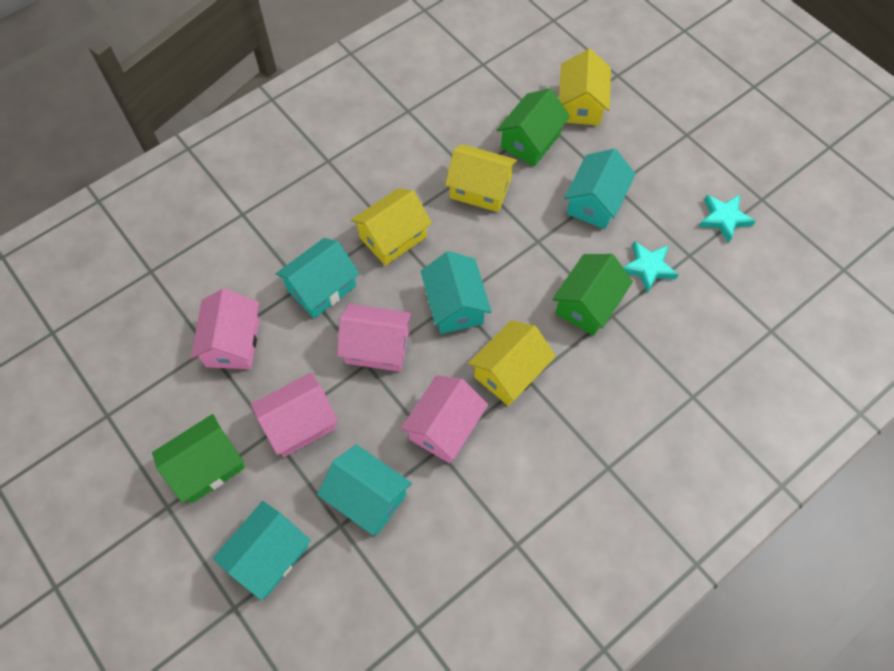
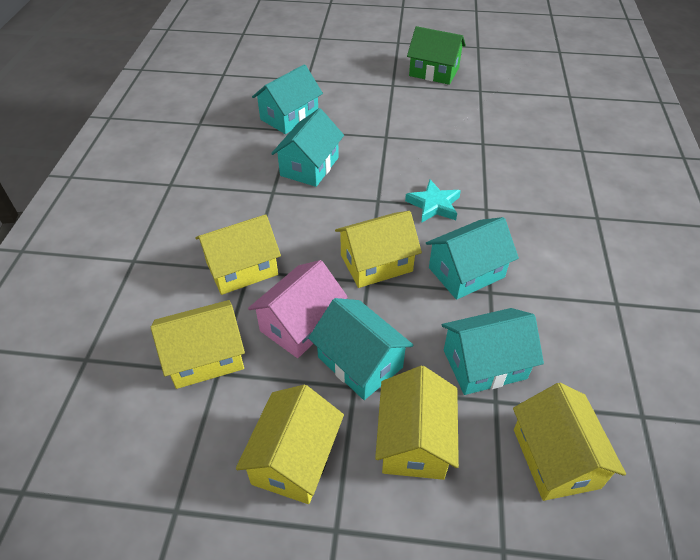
green house: 3 -> 1
pink house: 4 -> 1
turquoise star: 2 -> 1
yellow house: 4 -> 6

